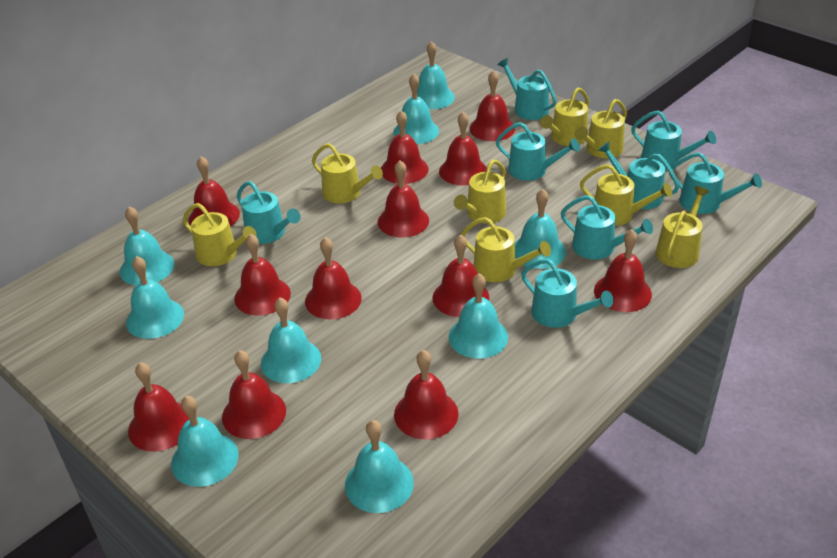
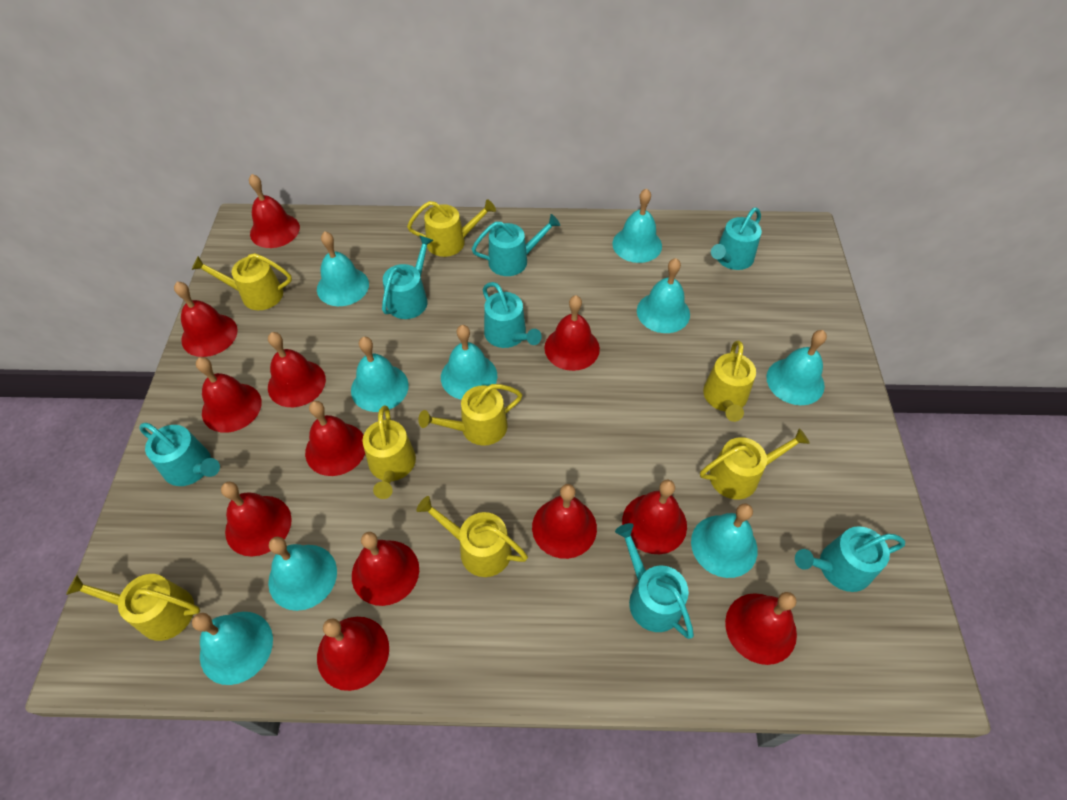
turquoise watering can: 8 -> 7

